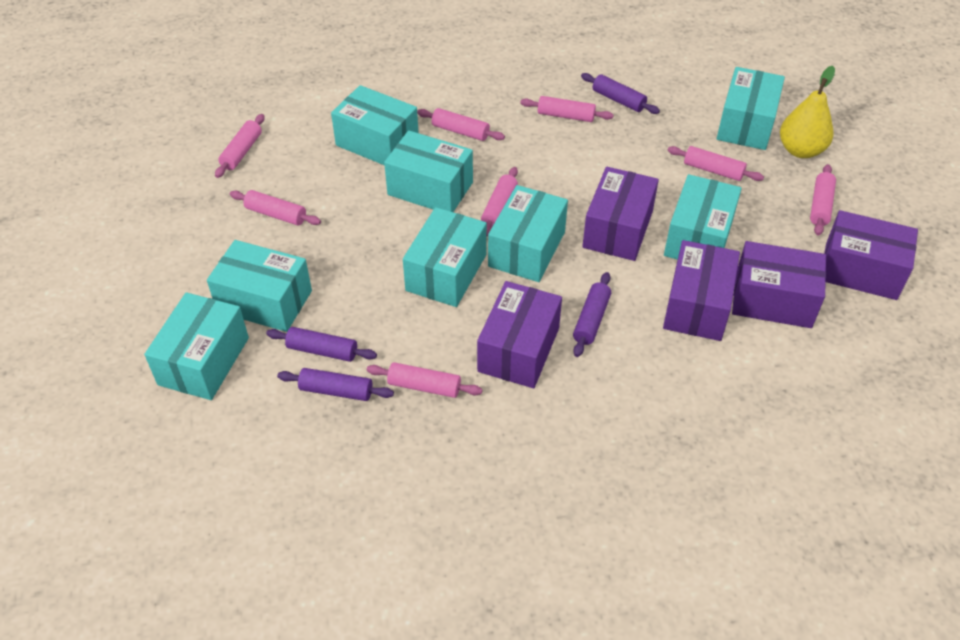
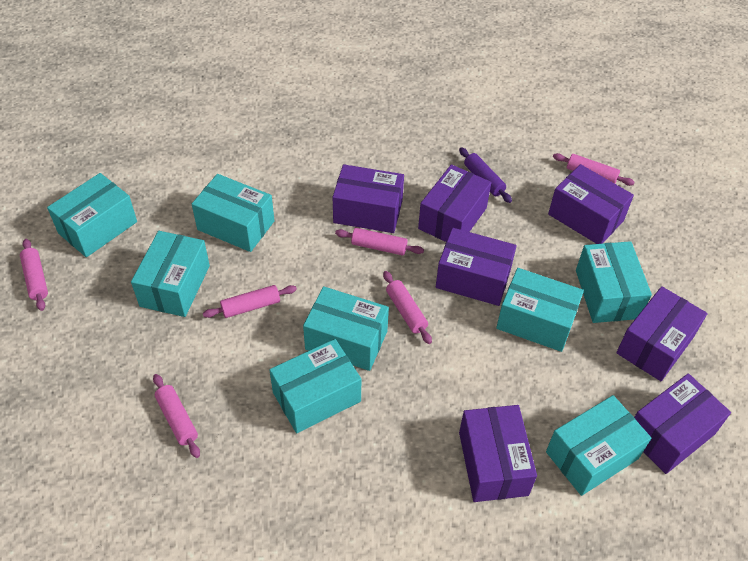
pink rolling pin: 8 -> 6
purple box: 5 -> 7
purple rolling pin: 4 -> 1
yellow pear: 1 -> 0

